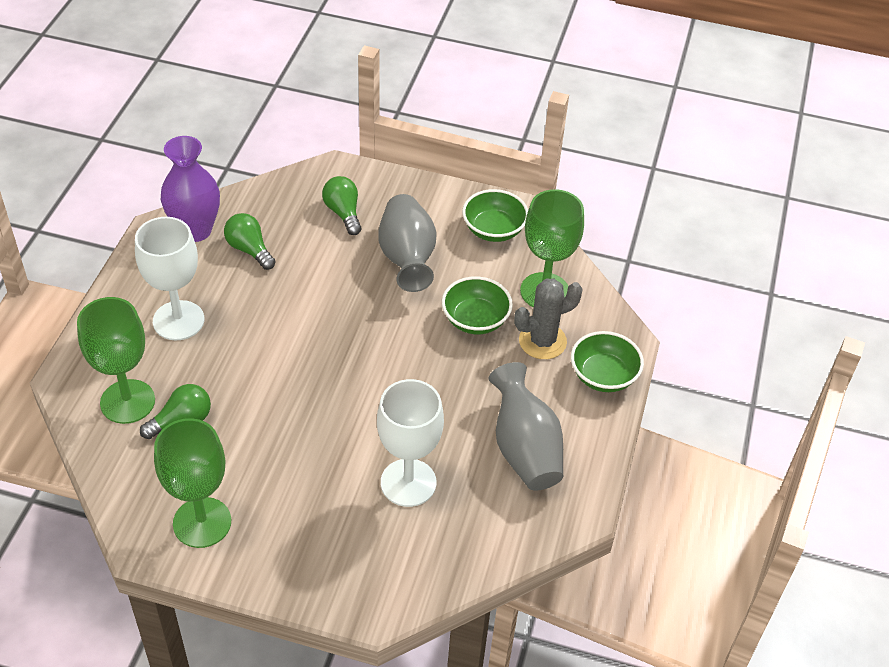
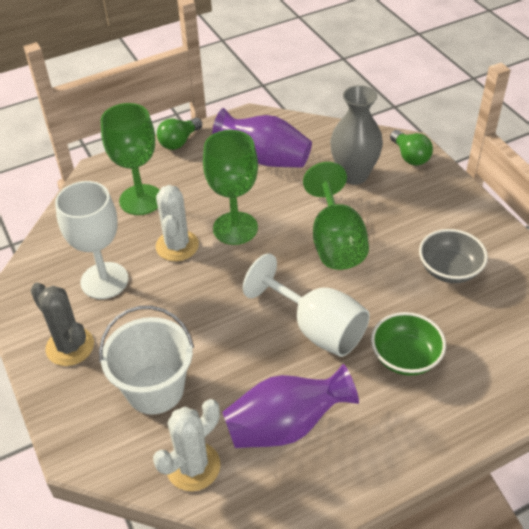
green bowl: 3 -> 1
green light bulb: 3 -> 2
grey bowl: 0 -> 1
grey vase: 2 -> 1
purple vase: 1 -> 2
white bucket: 0 -> 1
white cactus: 0 -> 2

